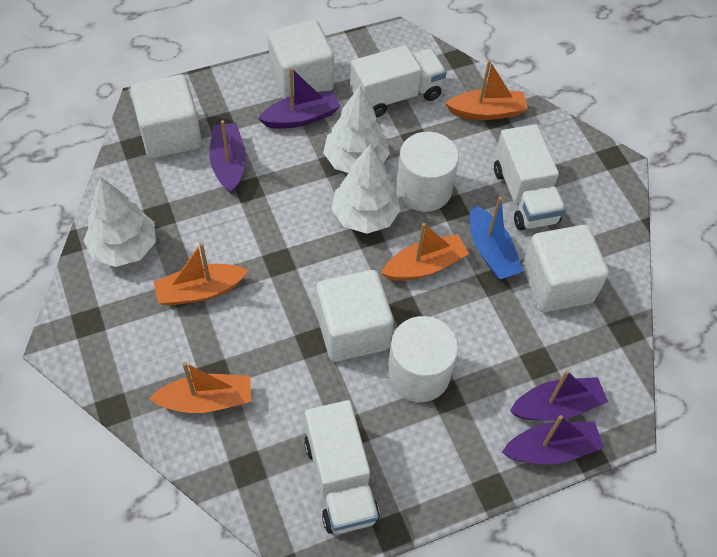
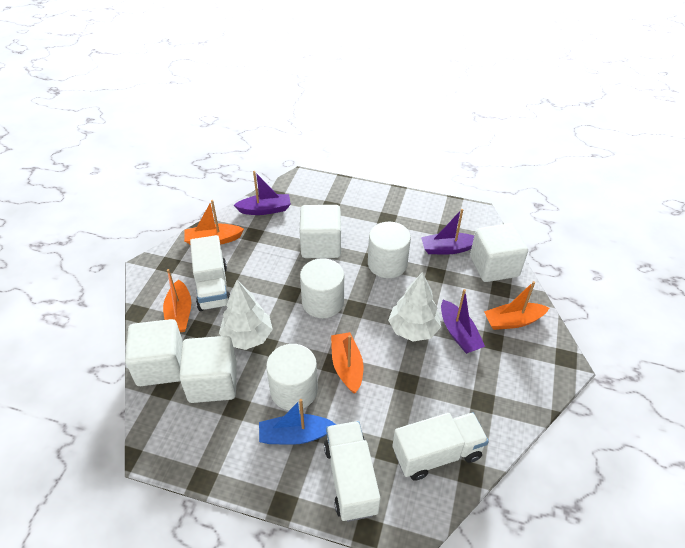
purple boat: 4 -> 3
white cylinder: 2 -> 3
white tree: 3 -> 2

